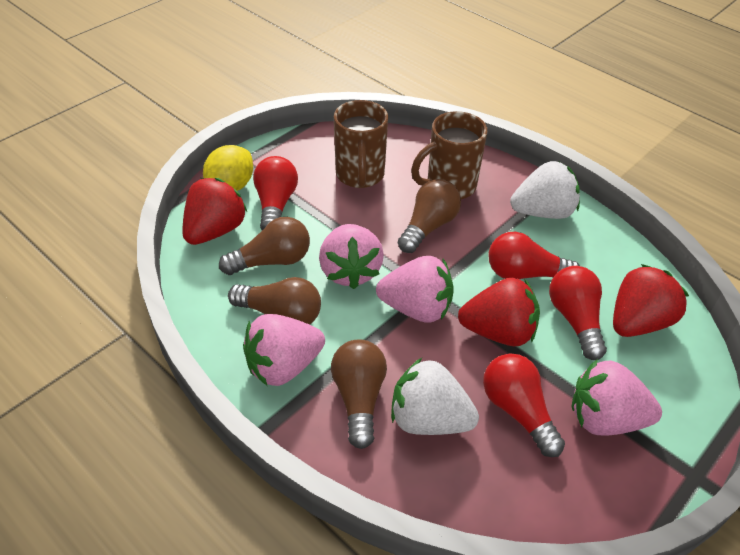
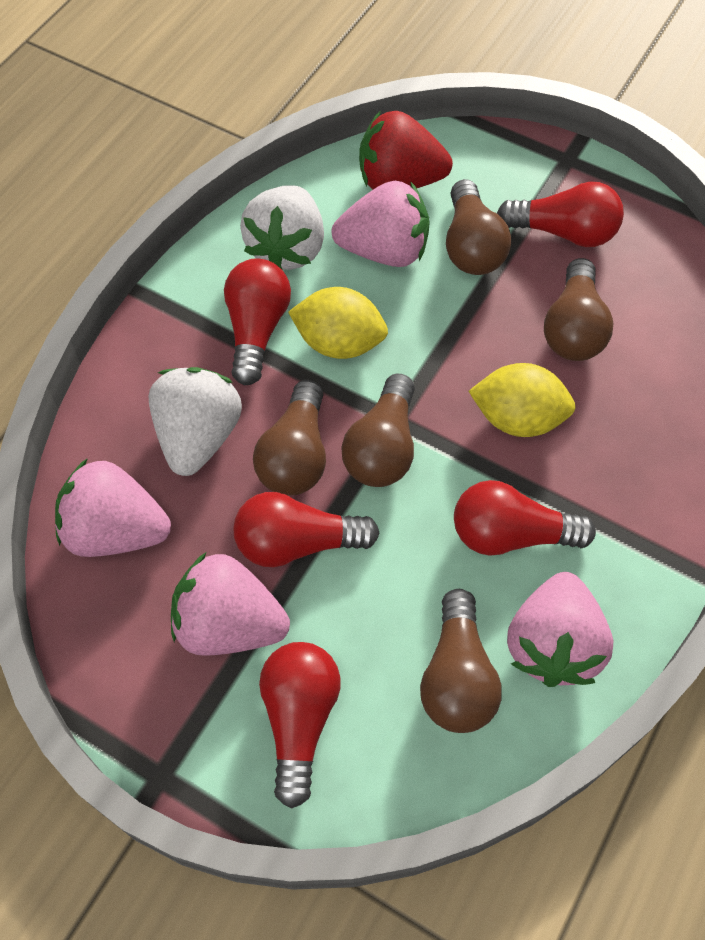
brown light bulb: 4 -> 5
brown mug: 2 -> 0
red light bulb: 4 -> 5
red strawberry: 3 -> 1
yellow lemon: 1 -> 2

